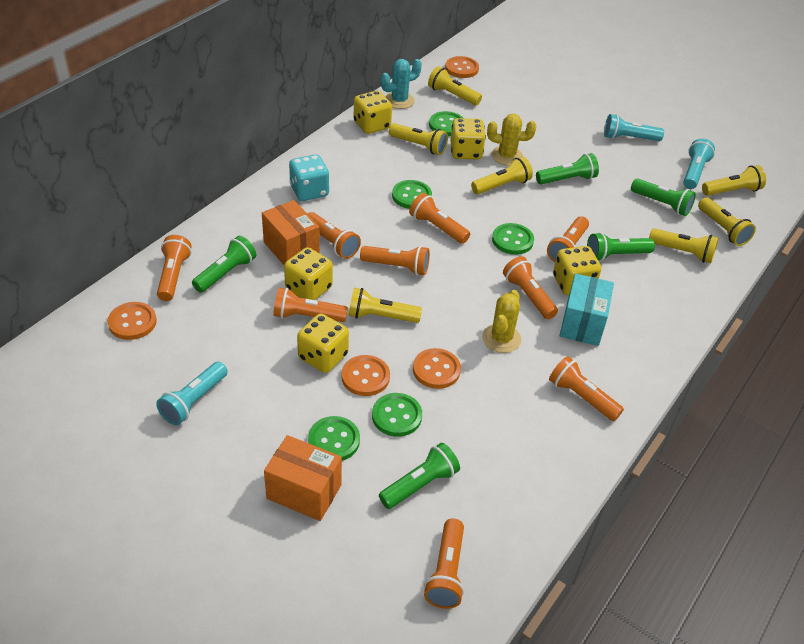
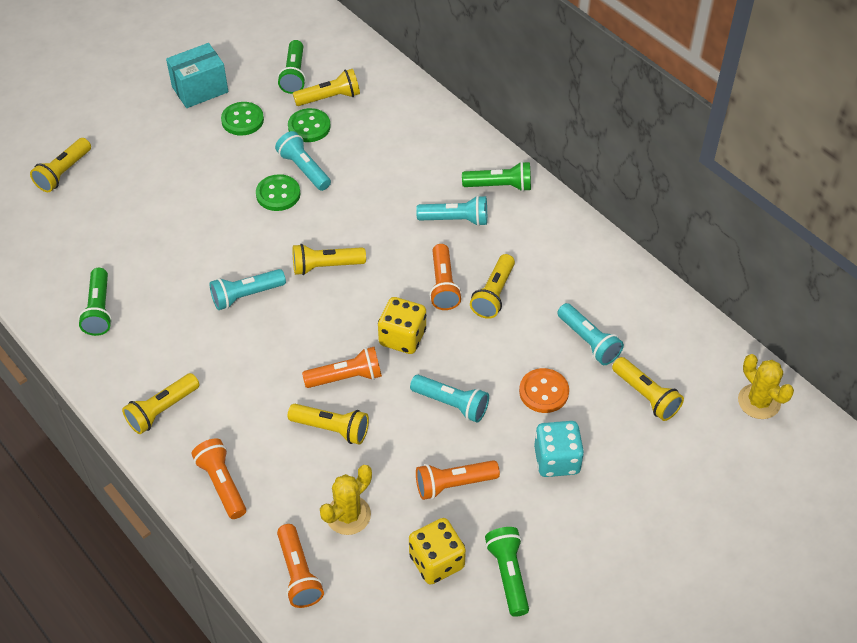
green button: 5 -> 3
green flashlight: 5 -> 4
orange box: 2 -> 0
orange button: 4 -> 1
orange flashlight: 9 -> 5
turquoise cactus: 1 -> 0
turquoise flashlight: 3 -> 5
yellow dice: 5 -> 2

